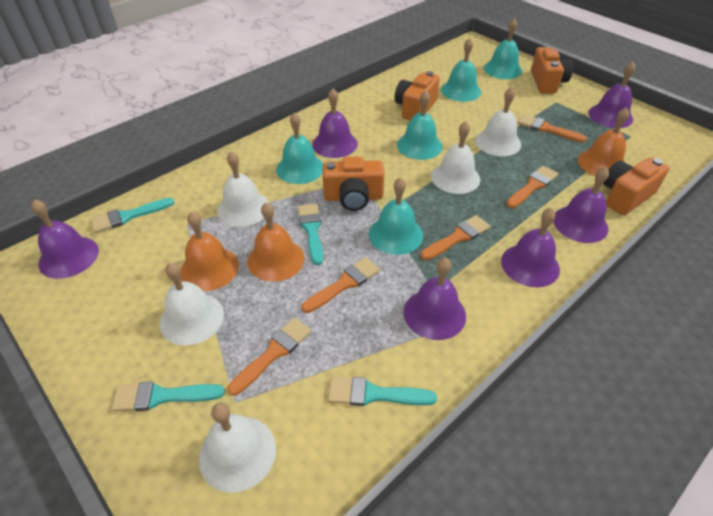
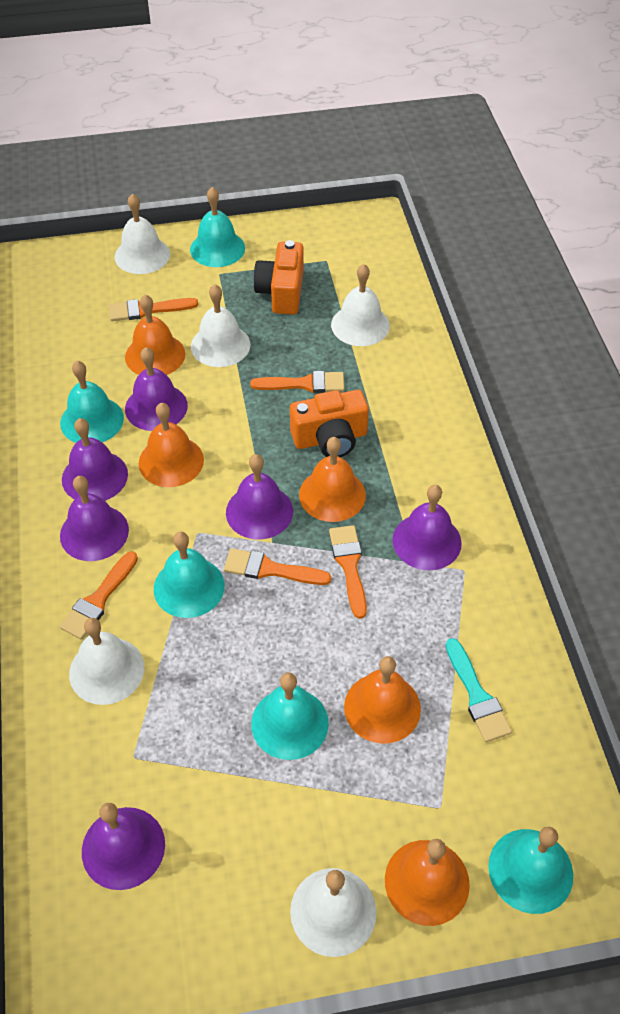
orange bell: 3 -> 5
orange camera: 4 -> 2
turquoise brush: 4 -> 1

